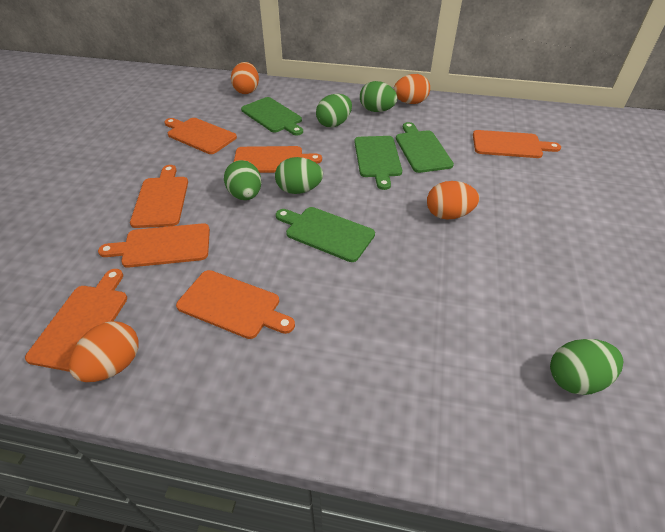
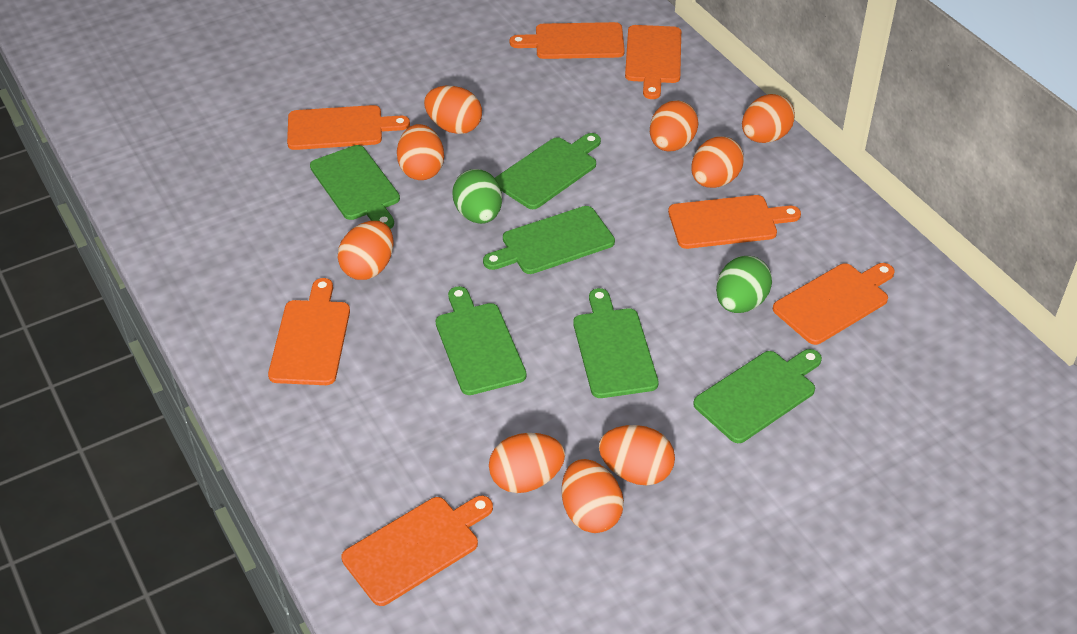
green cutting board: 4 -> 6
green egg: 5 -> 2
orange egg: 4 -> 9

